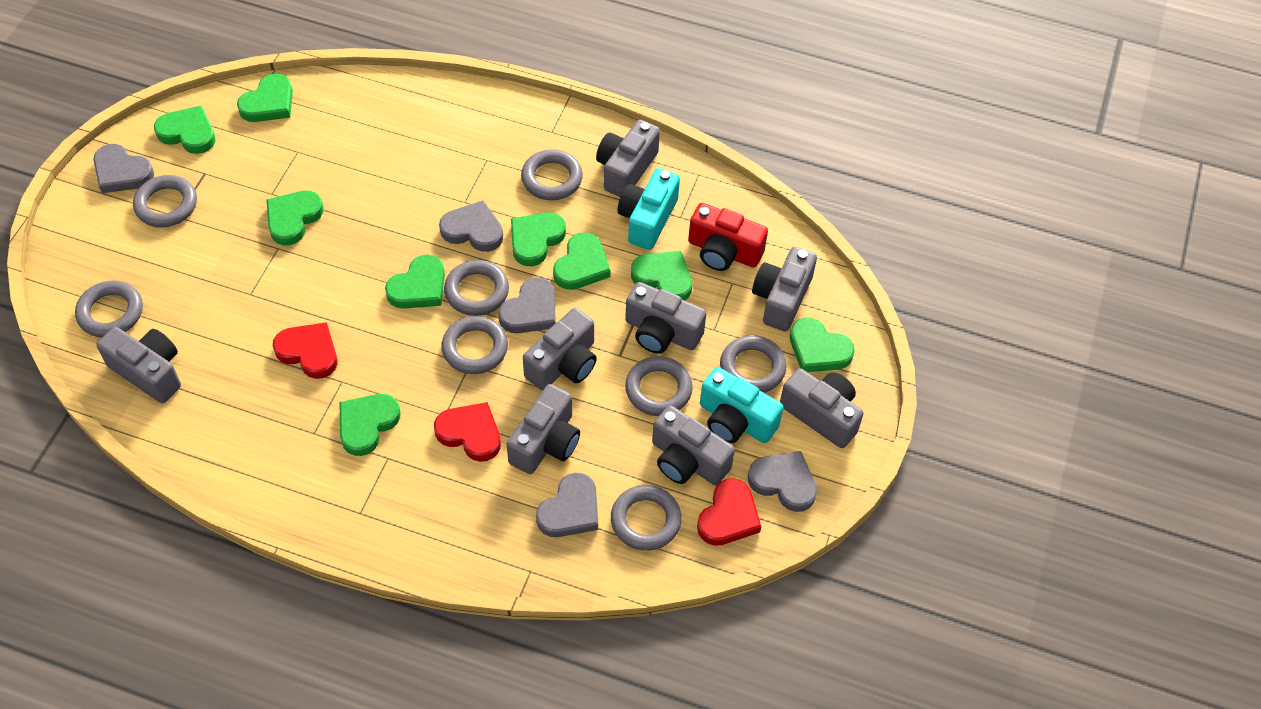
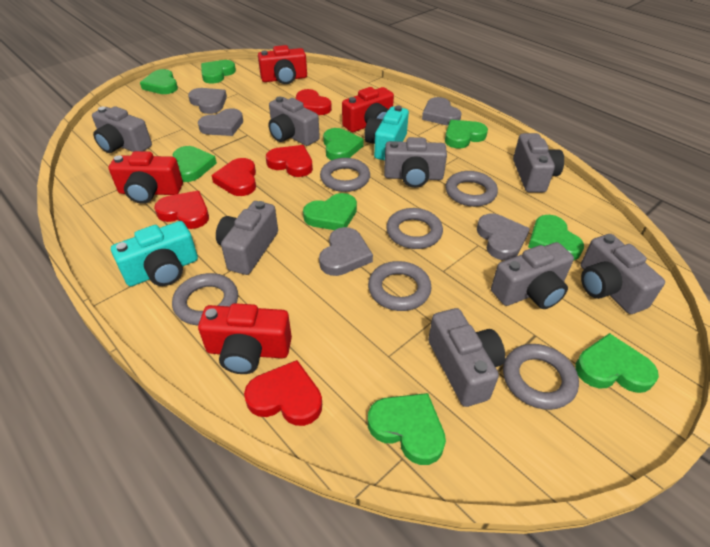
grey ring: 8 -> 6
red camera: 1 -> 4
red heart: 3 -> 5

